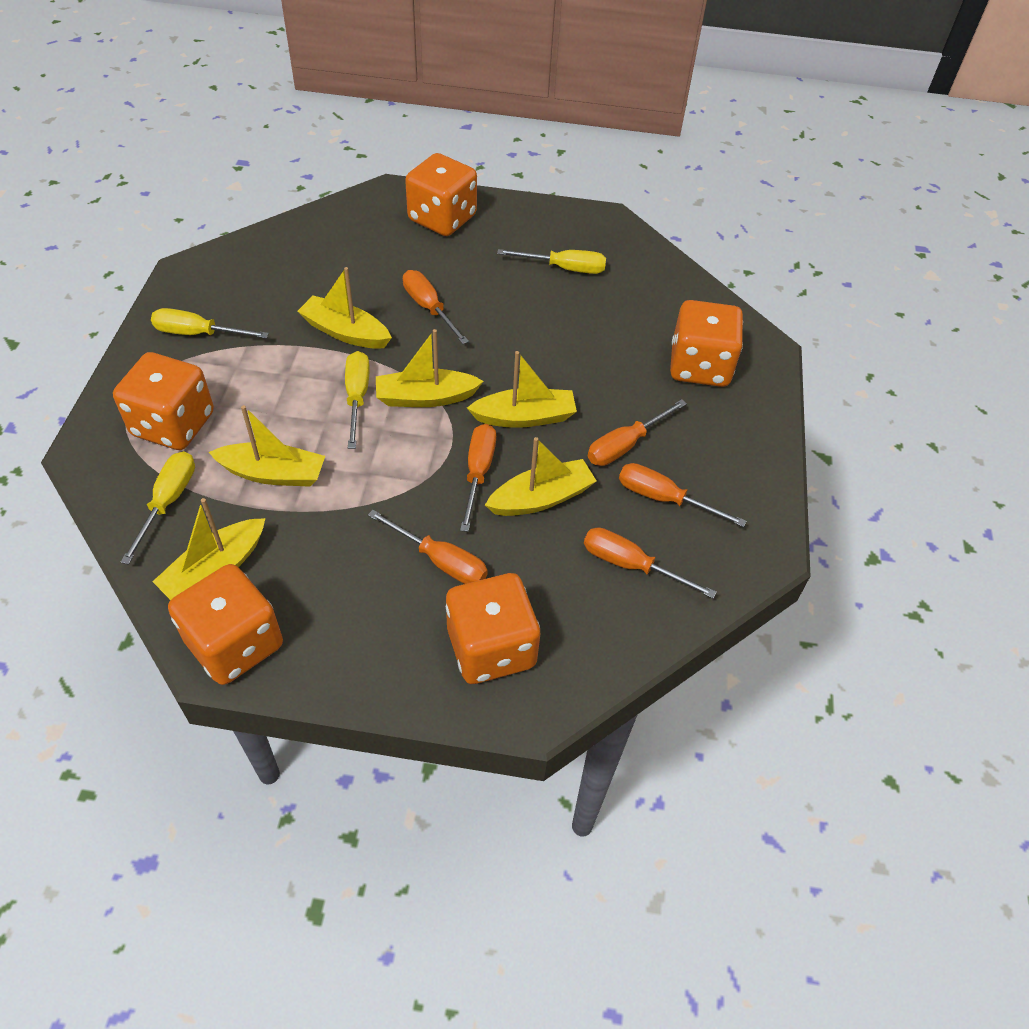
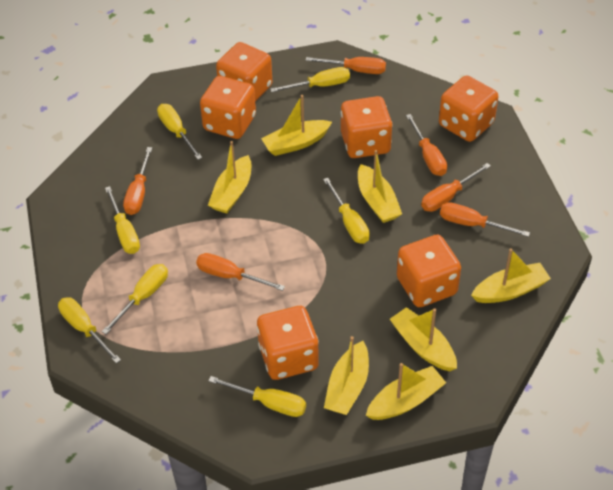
orange dice: 5 -> 6
yellow boat: 6 -> 7
yellow screwdriver: 4 -> 7

